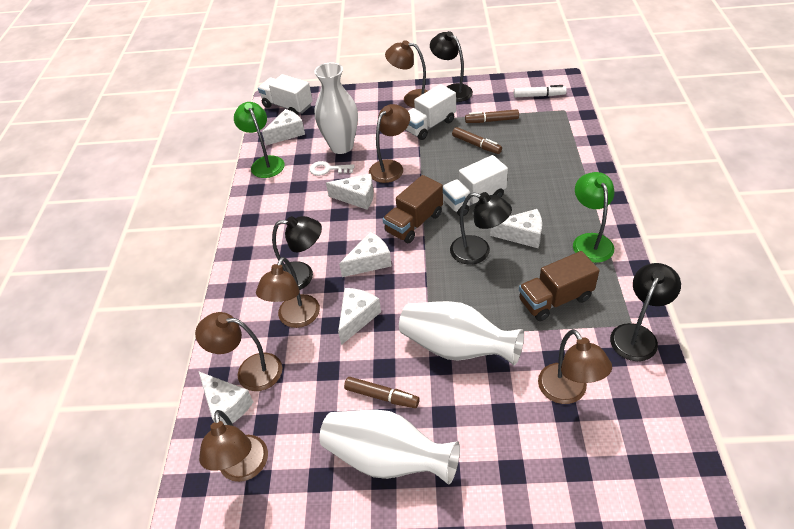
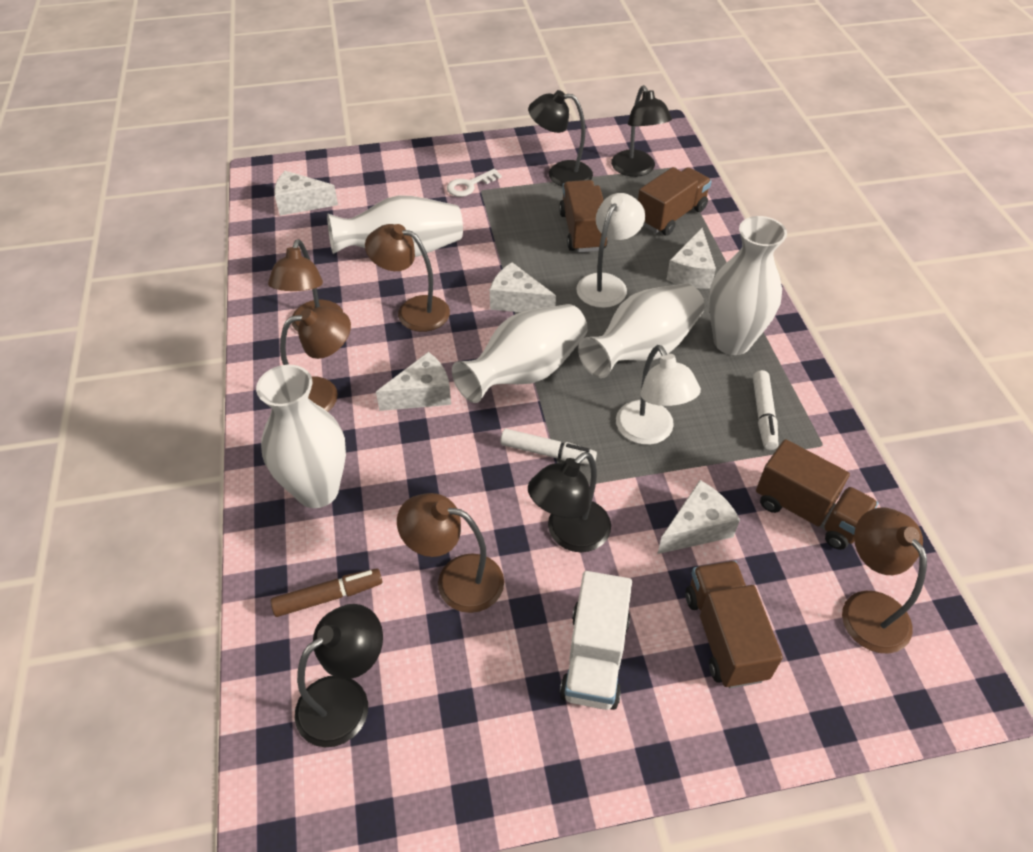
brown lamp: 6 -> 5
brown marker: 3 -> 1
brown truck: 2 -> 4
green lamp: 2 -> 0
white cheese: 6 -> 5
white lamp: 0 -> 2
white marker: 1 -> 2
white truck: 3 -> 1
white vase: 3 -> 5

